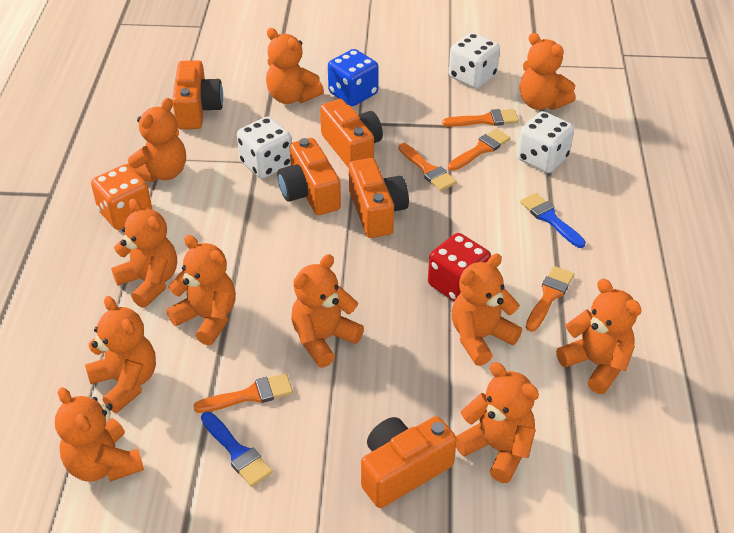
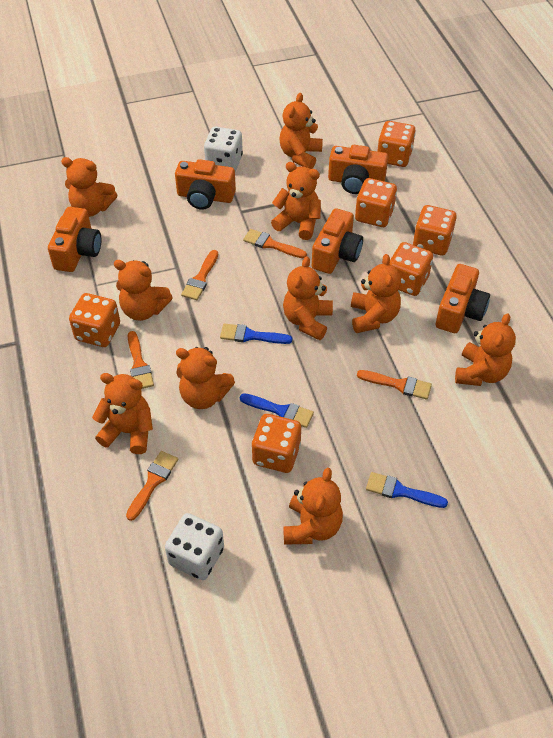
blue brush: 2 -> 3
blue dice: 1 -> 0
orange dice: 1 -> 6
orange teddy bear: 11 -> 10
red dice: 1 -> 0
white dice: 3 -> 2

